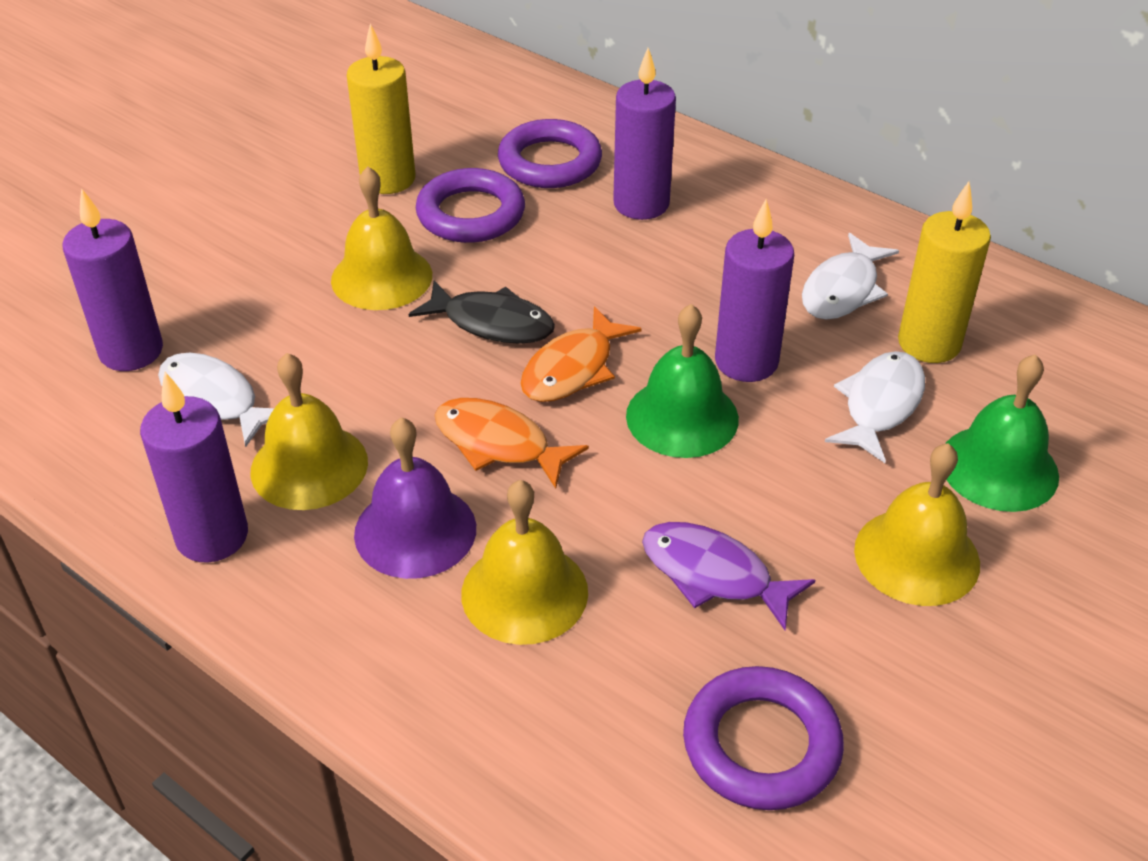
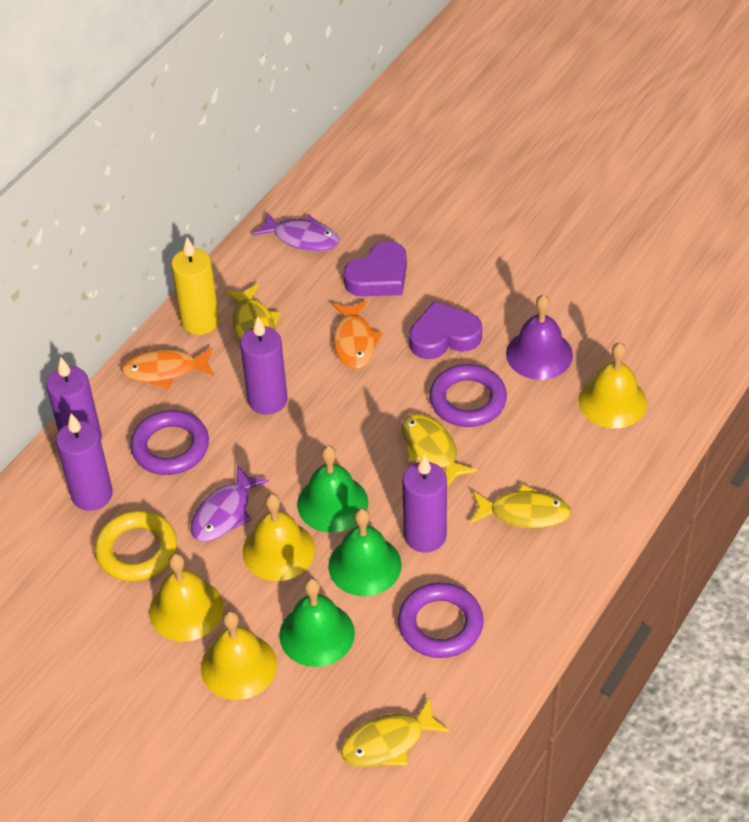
black fish: 1 -> 0
green bell: 2 -> 3
purple fish: 1 -> 2
purple heart: 0 -> 2
white fish: 3 -> 0
yellow candle: 2 -> 1
yellow fish: 0 -> 4
yellow ring: 0 -> 1

